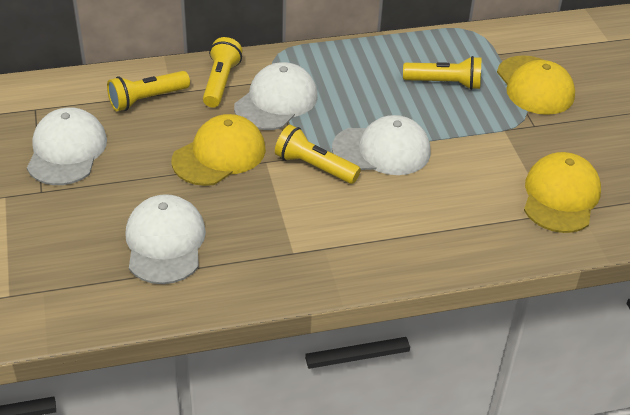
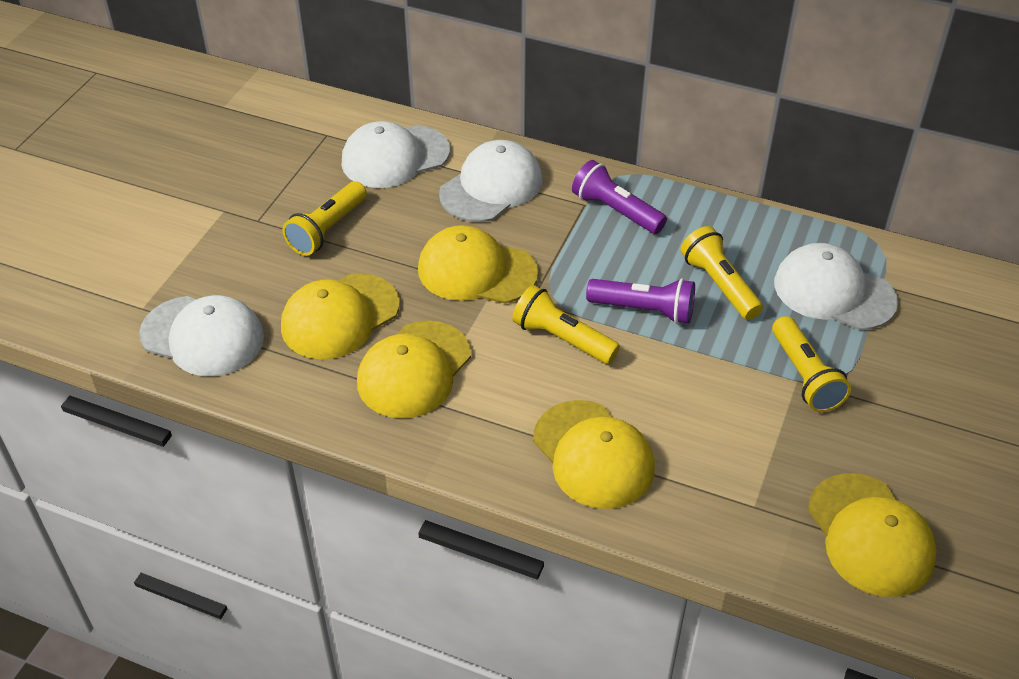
purple flashlight: 0 -> 2
yellow cap: 3 -> 5

